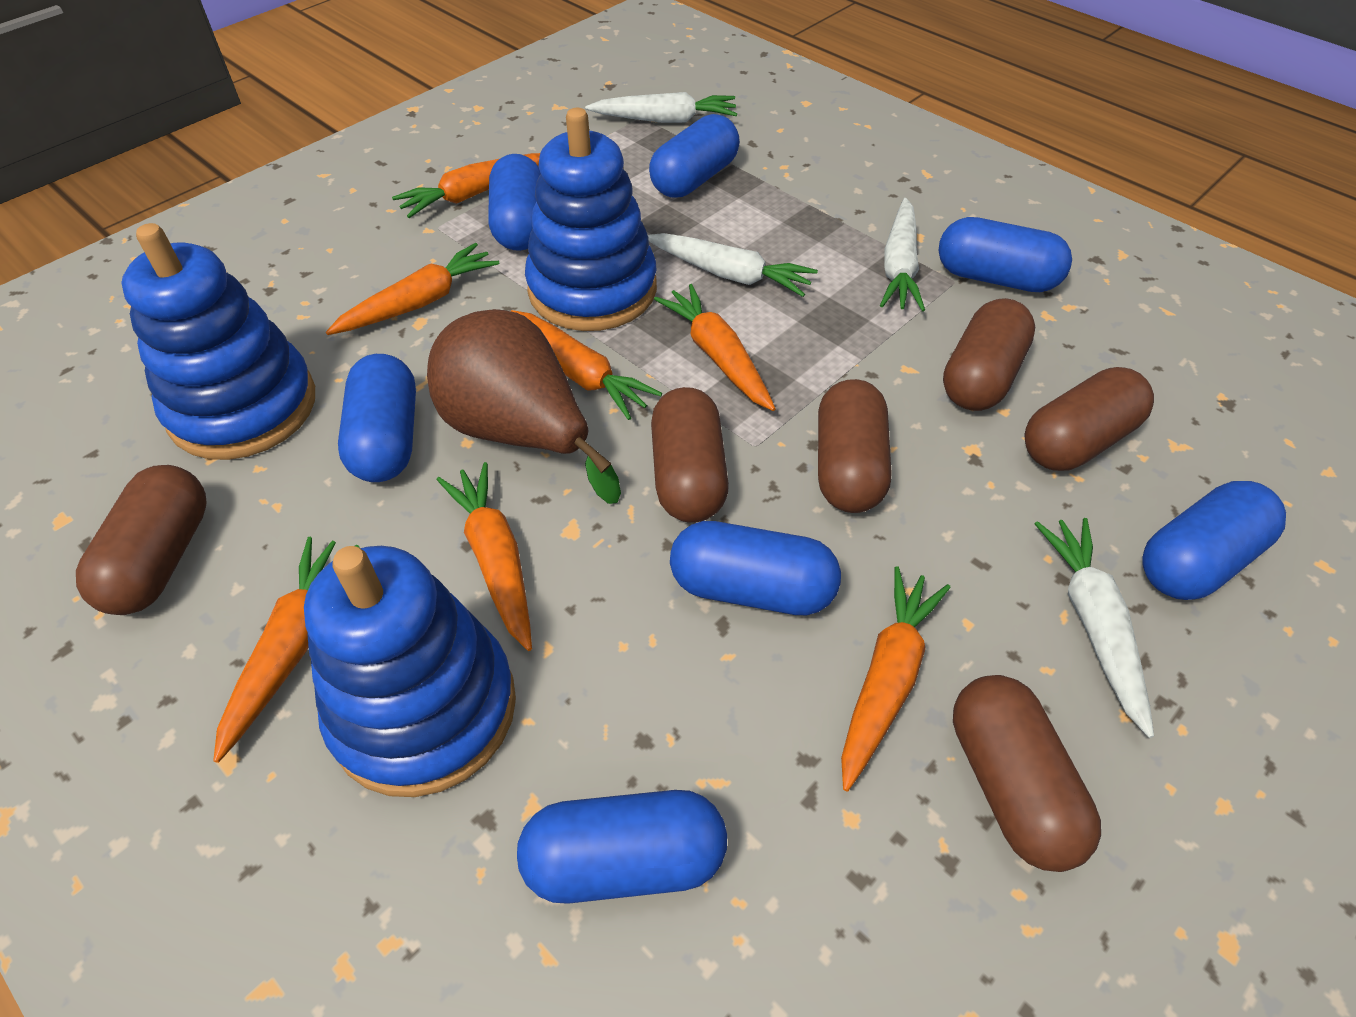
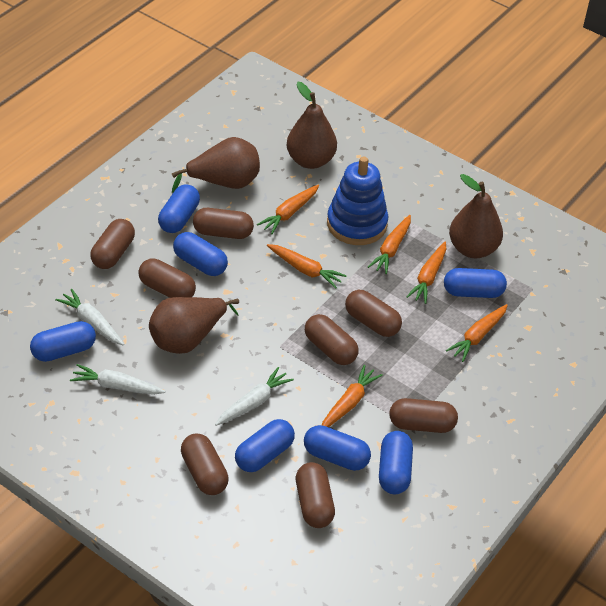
blue stacking toy: 3 -> 1
brown capsule: 6 -> 8
brown pear: 1 -> 4
orange carrot: 7 -> 6
white carrot: 4 -> 3

